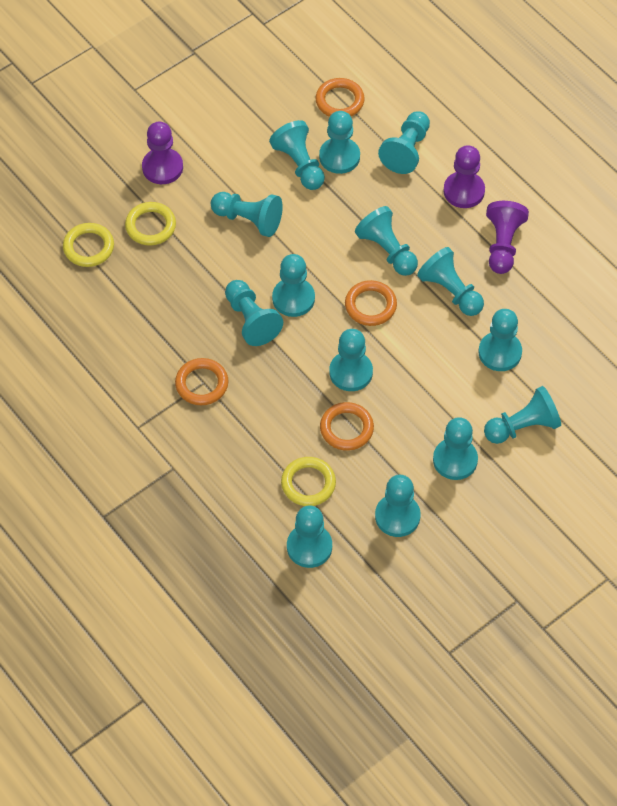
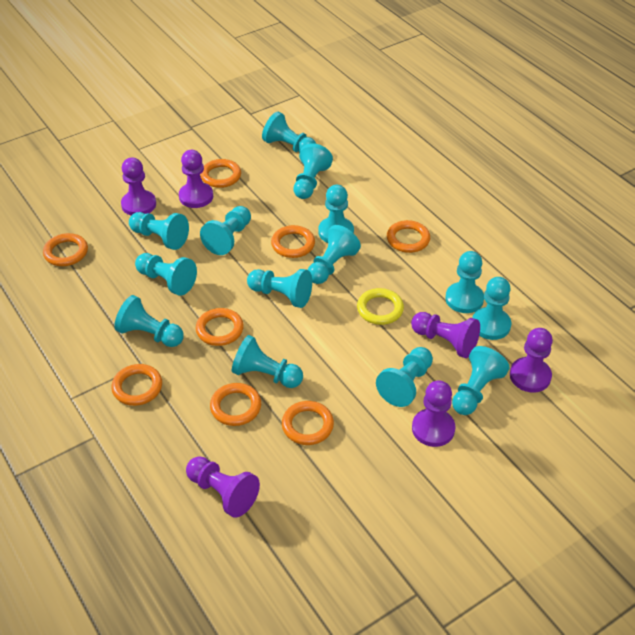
orange ring: 4 -> 8
purple pawn: 3 -> 6
yellow ring: 3 -> 1

